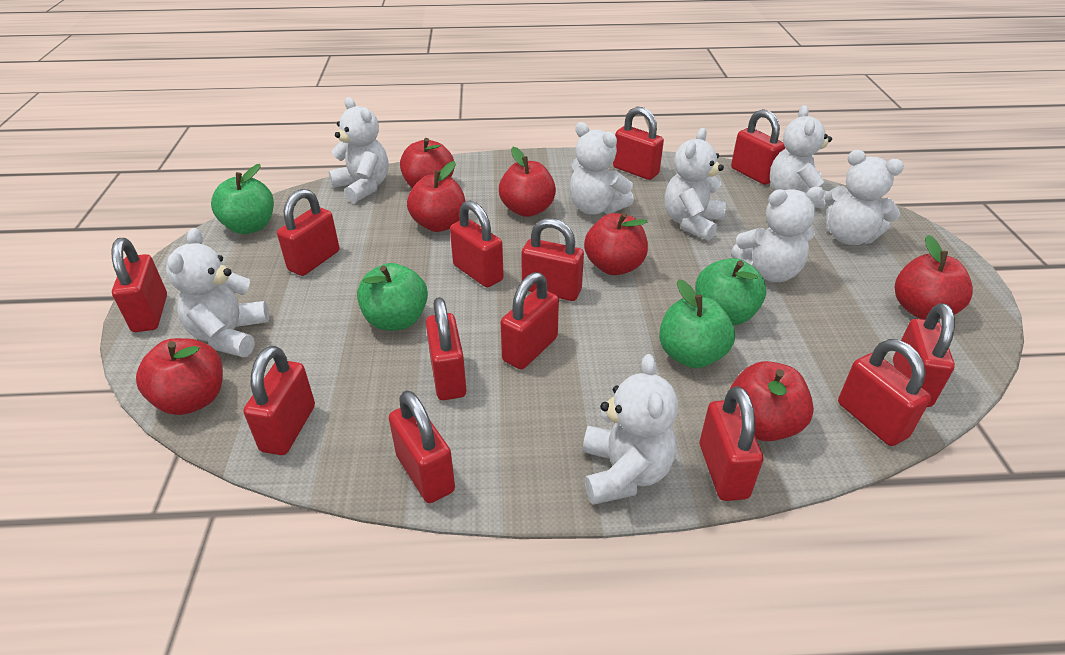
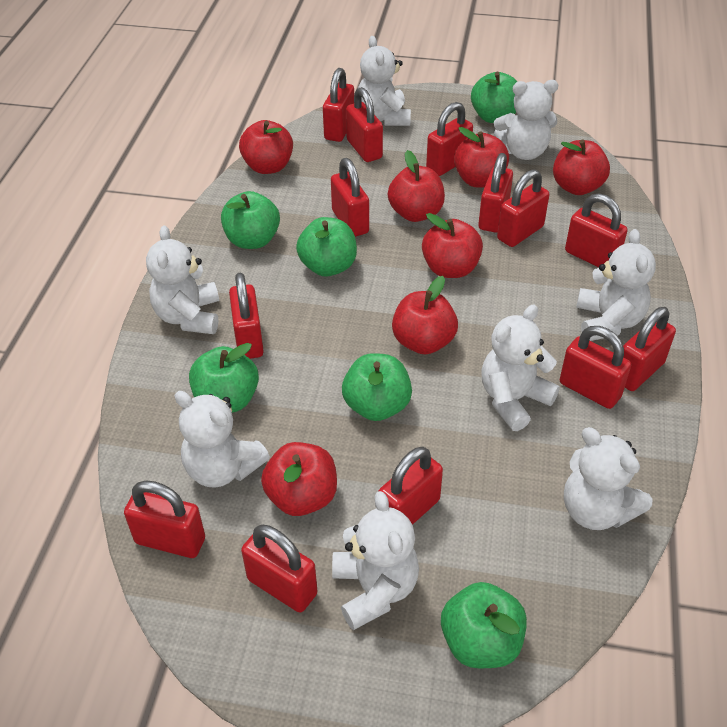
green apple: 4 -> 6

